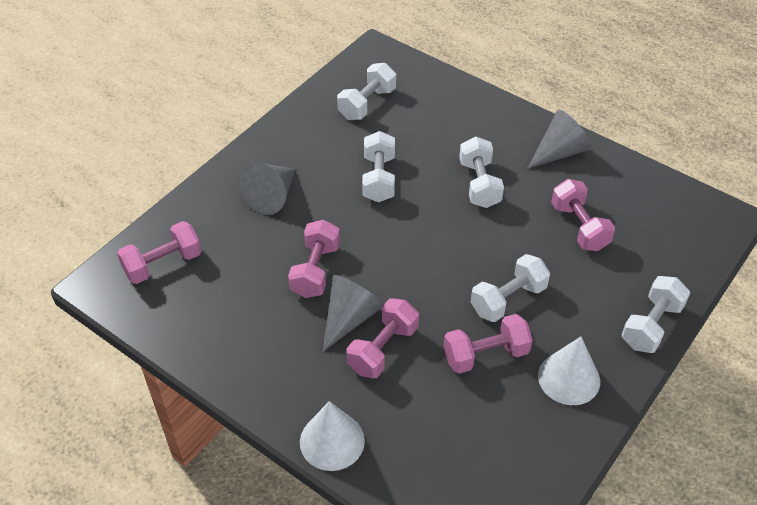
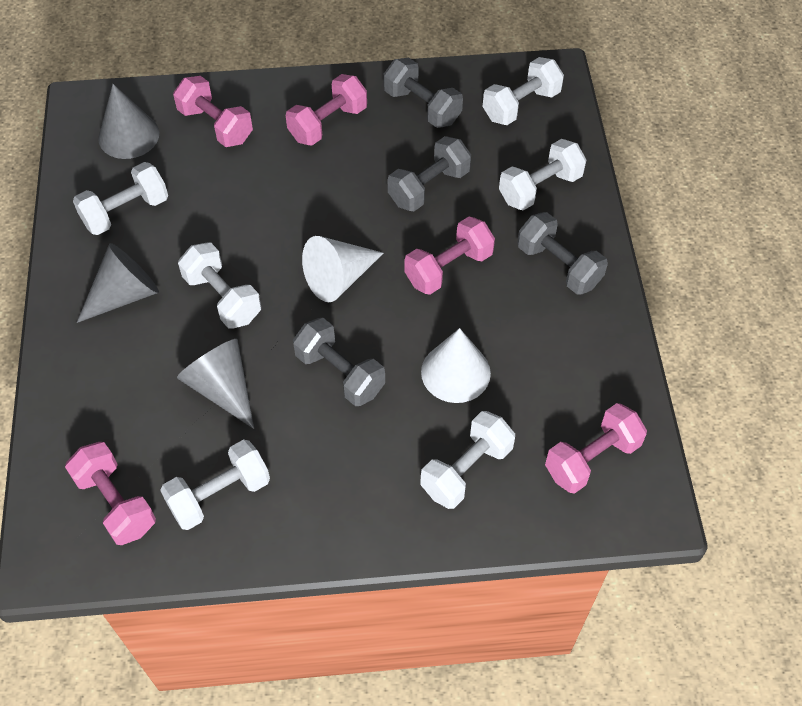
grey dumbbell: 0 -> 4
white dumbbell: 5 -> 6

